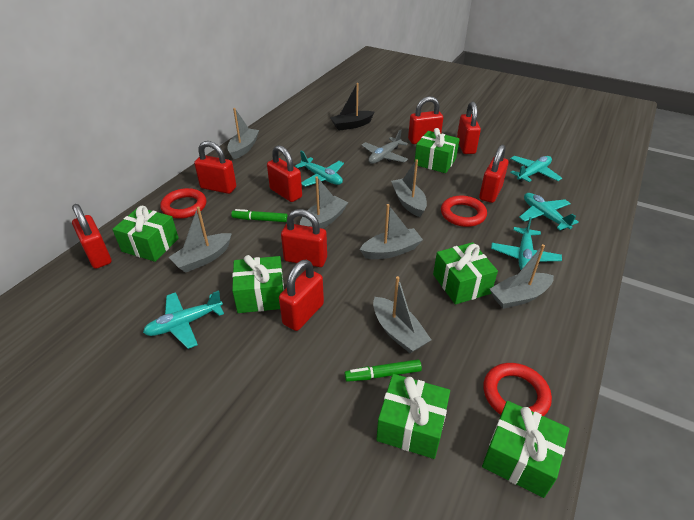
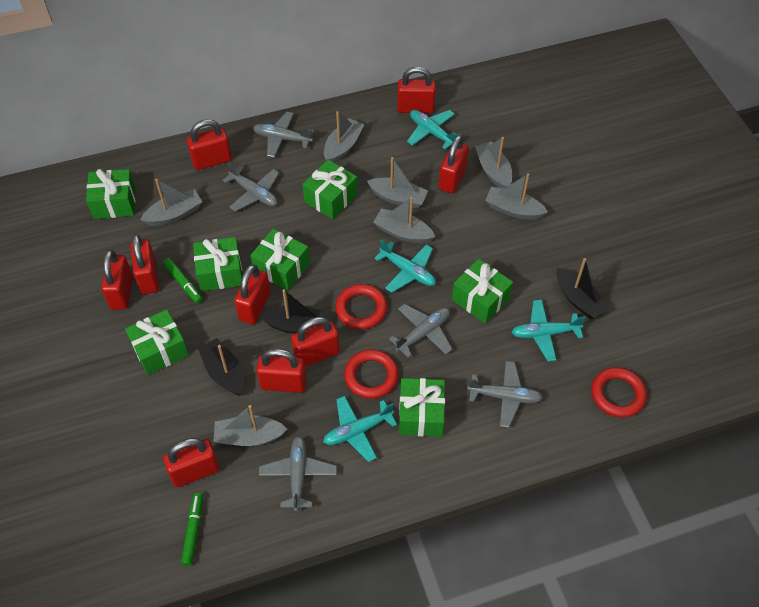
black boat: 1 -> 3
green gift: 6 -> 7
grey plane: 1 -> 5
red padlock: 8 -> 9
turquoise plane: 5 -> 4

